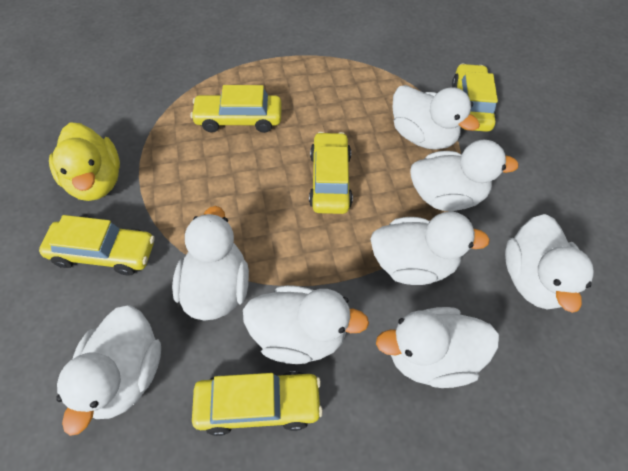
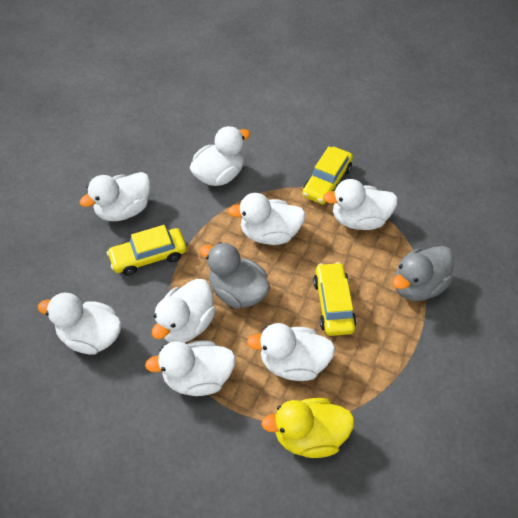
grey duck: 0 -> 2
yellow car: 5 -> 3

